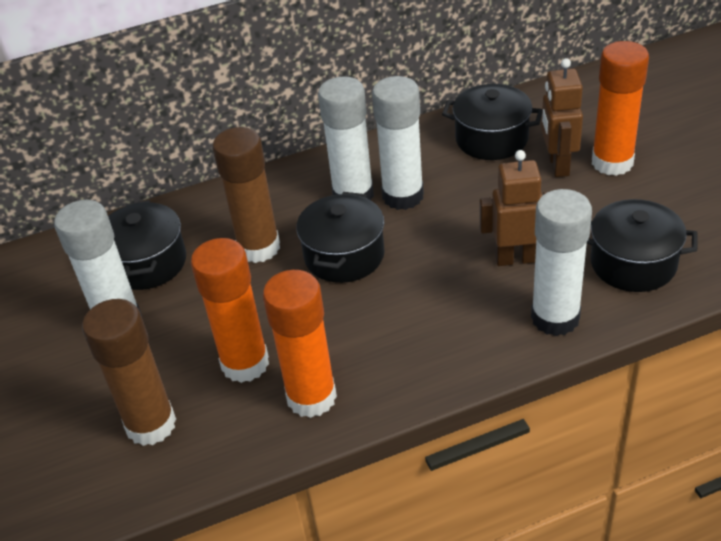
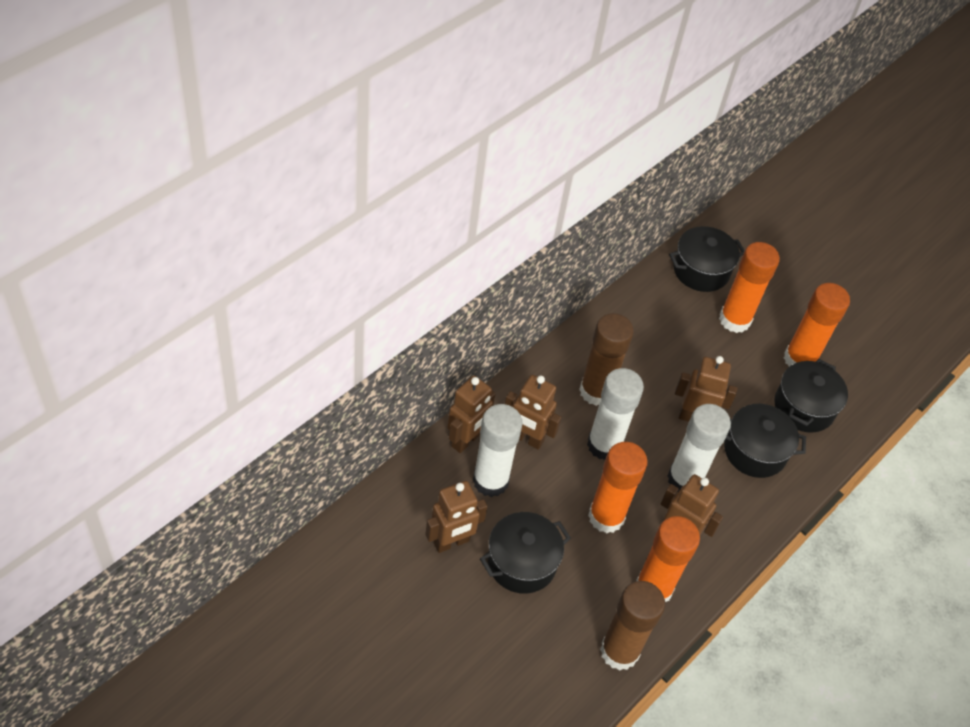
brown robot: 2 -> 5
orange glue stick: 3 -> 4
white glue stick: 4 -> 3

